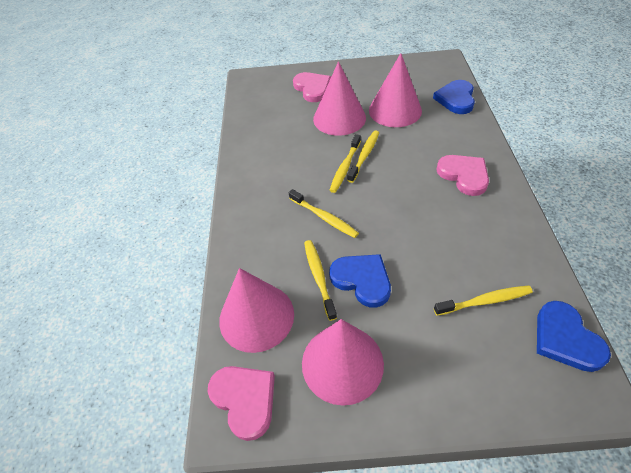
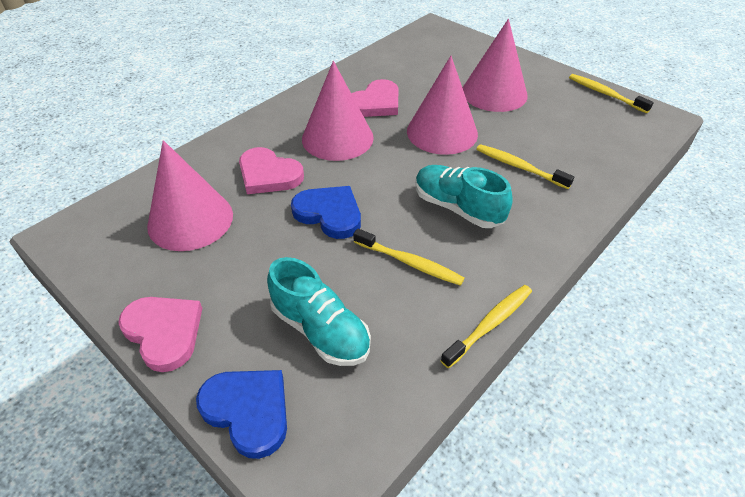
blue heart: 3 -> 2
turquoise shoe: 0 -> 2
yellow toothbrush: 5 -> 4

